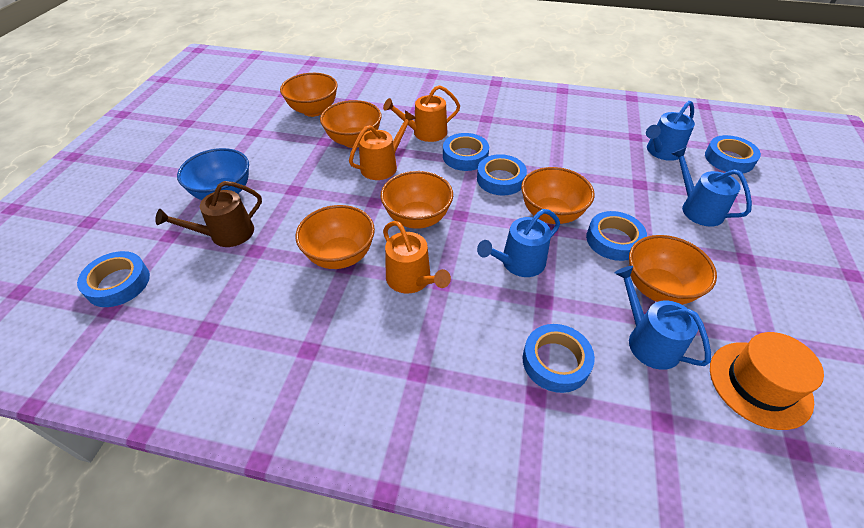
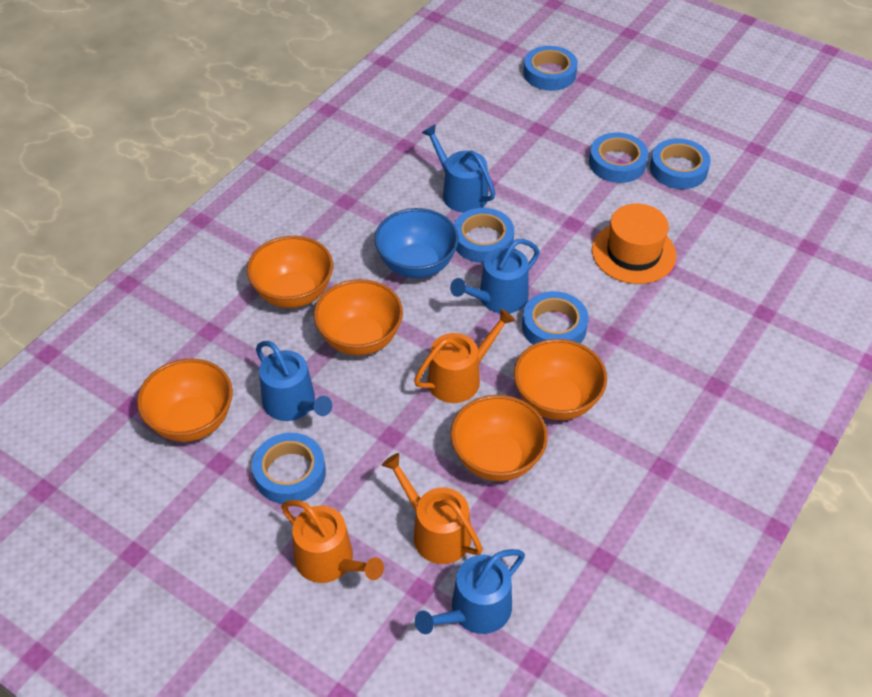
brown watering can: 1 -> 0
orange bowl: 6 -> 5

